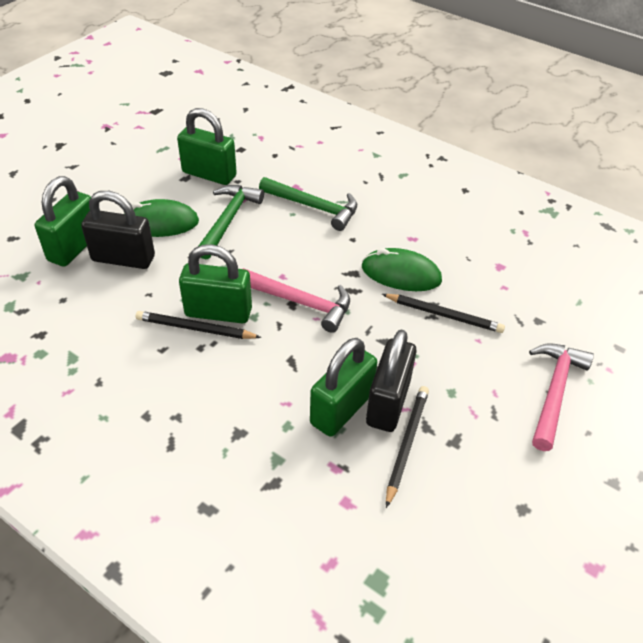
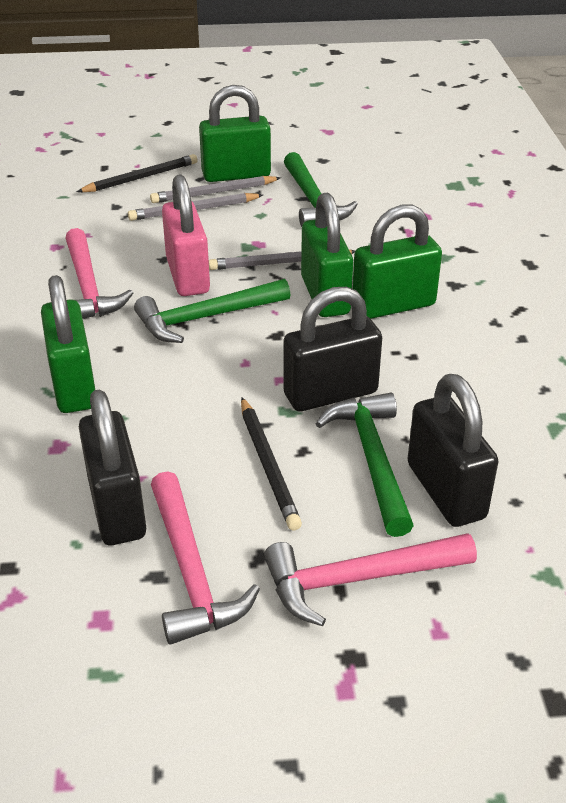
black padlock: 2 -> 3
black pencil: 3 -> 2
green hammer: 2 -> 3
green mouse: 2 -> 0
grey pencil: 0 -> 3
pink hammer: 2 -> 3
pink padlock: 0 -> 1

